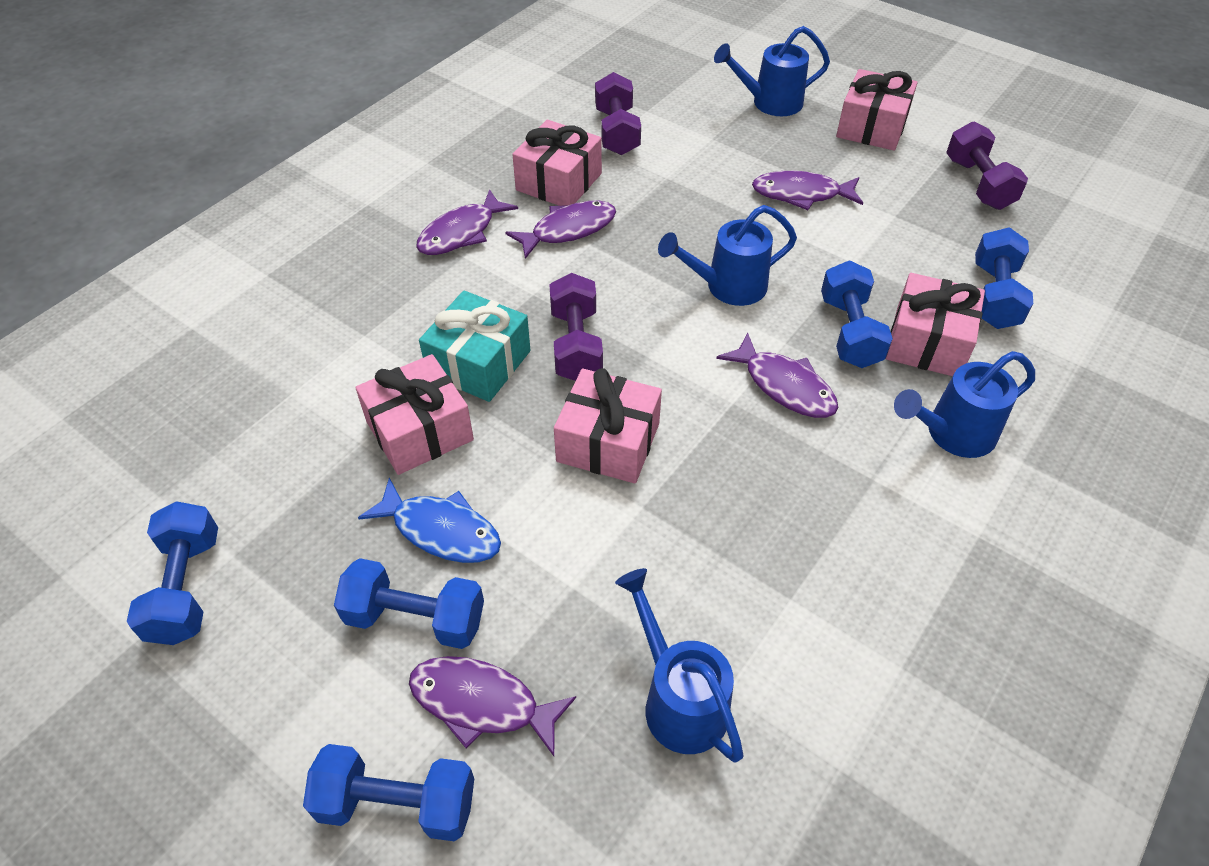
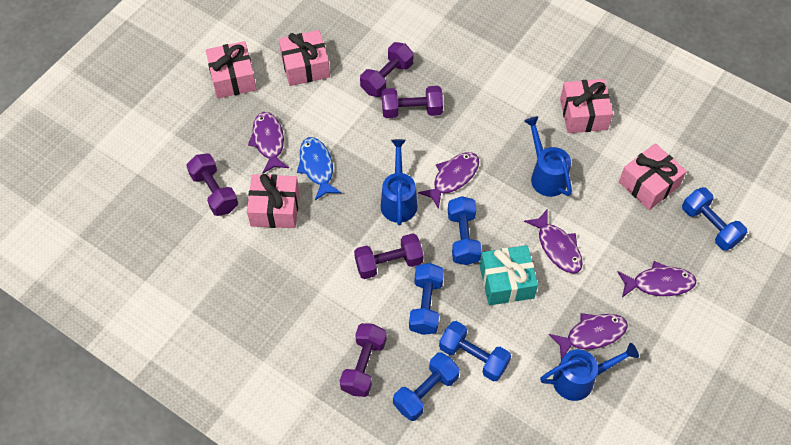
blue watering can: 4 -> 3
purple dumbbell: 3 -> 5

